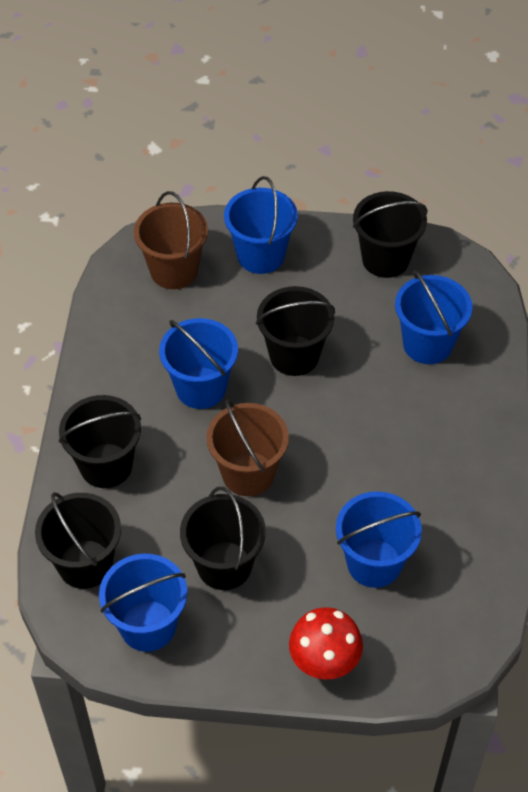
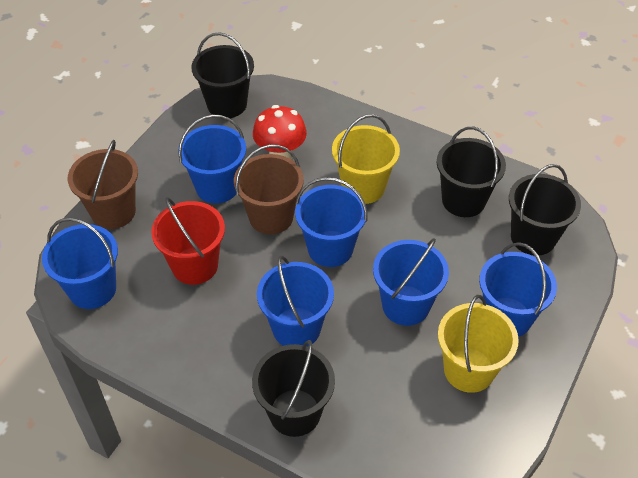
black bucket: 5 -> 4
blue bucket: 5 -> 6
red bucket: 0 -> 1
yellow bucket: 0 -> 2

